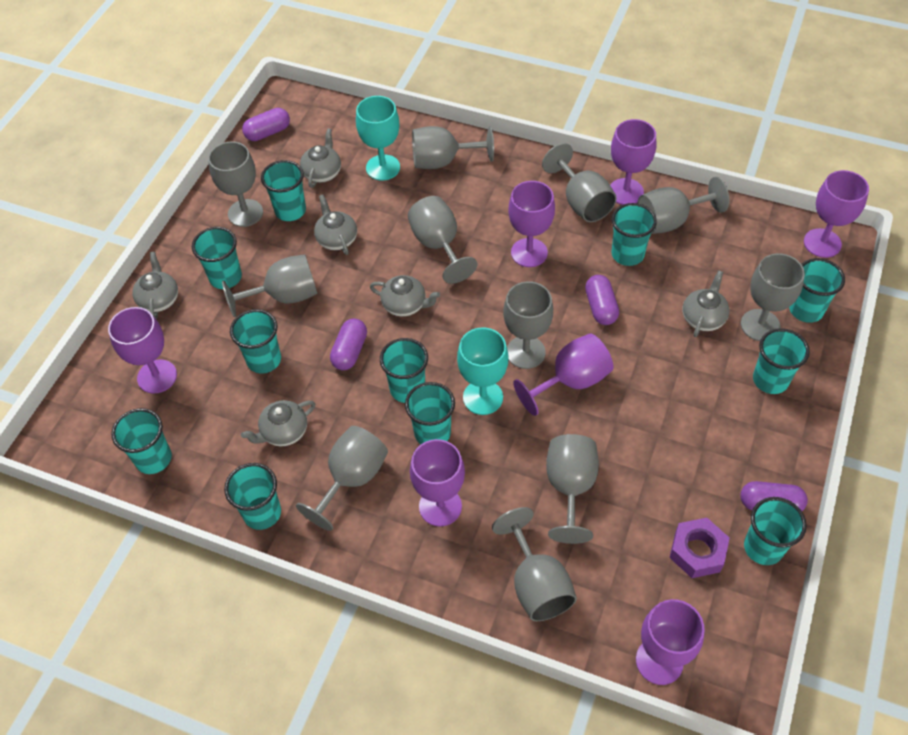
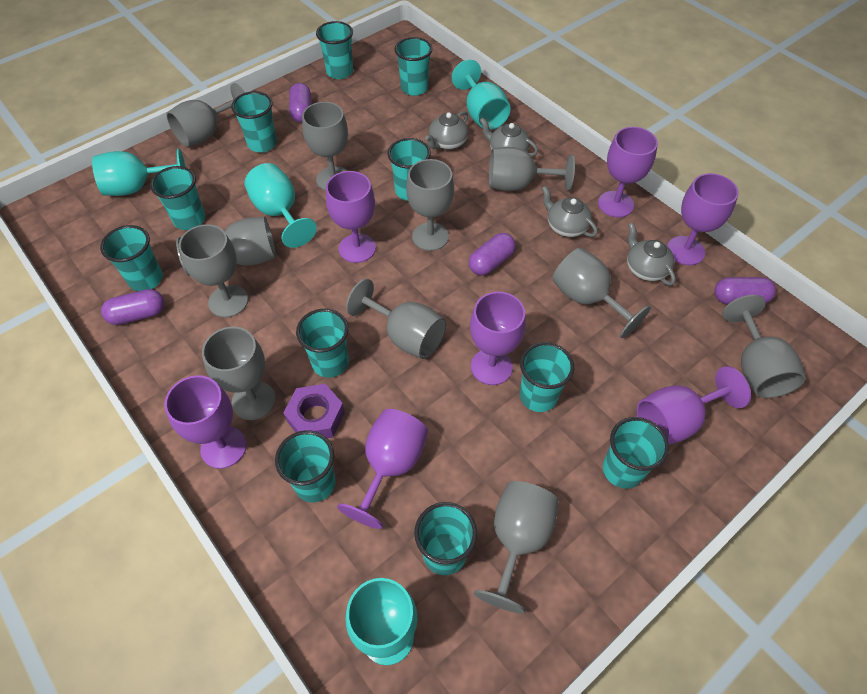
grey teapot: 6 -> 4
turquoise goblet: 2 -> 4

